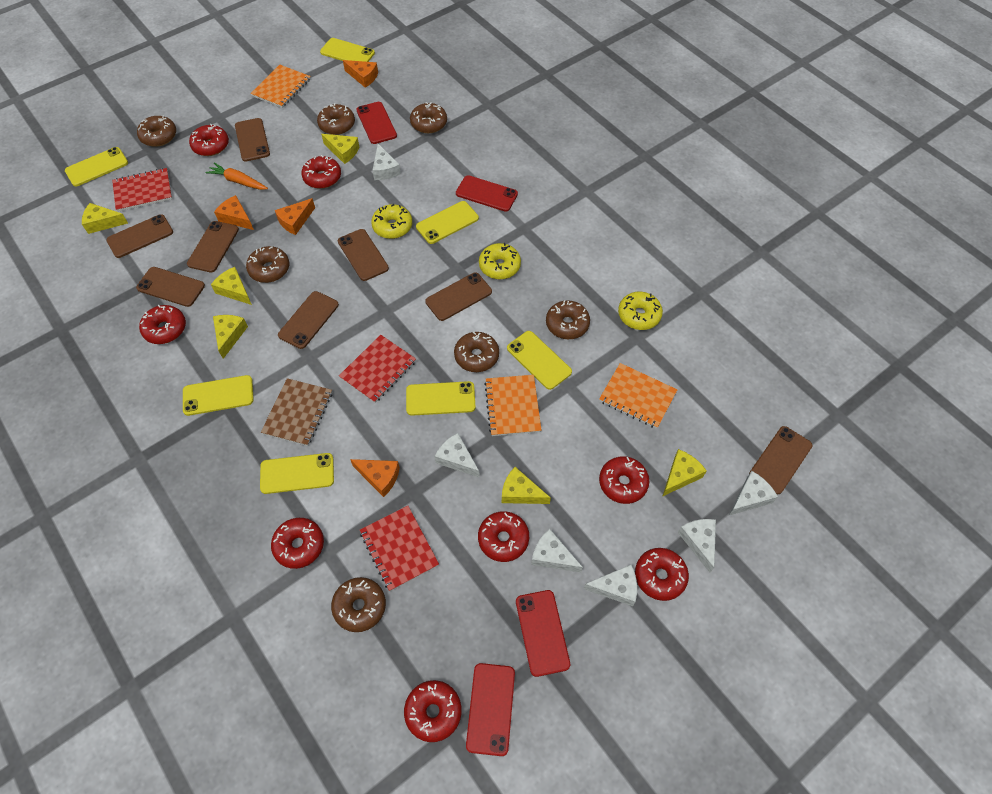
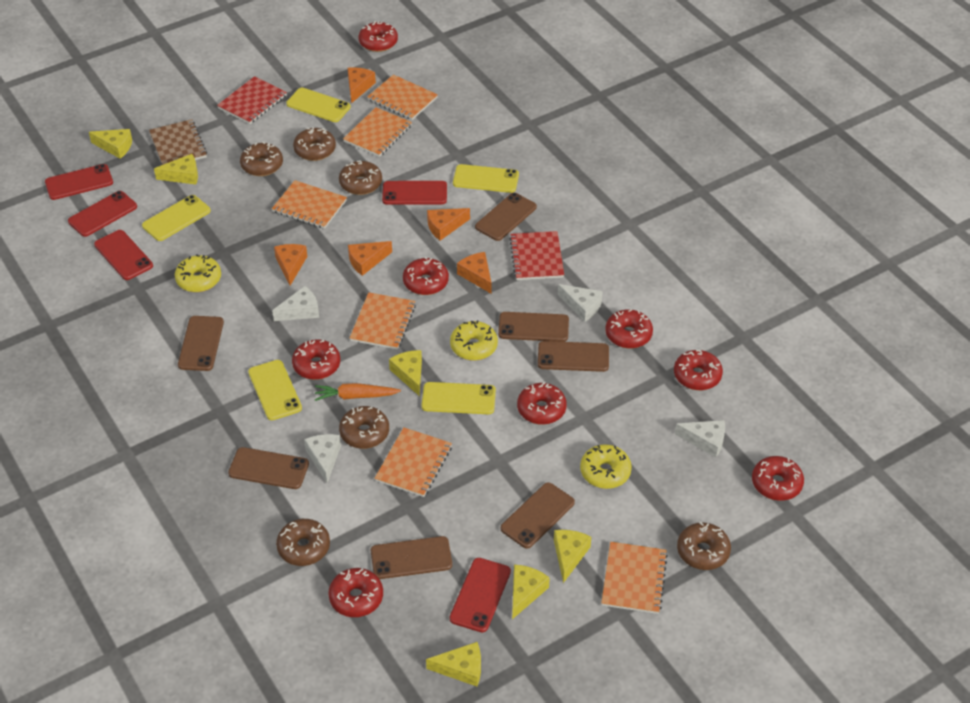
brown donut: 7 -> 6
brown phone: 8 -> 7
orange cheese: 4 -> 5
orange notebook: 3 -> 6
red notebook: 3 -> 2
red phone: 4 -> 5
white cheese: 6 -> 4
yellow phone: 7 -> 5

